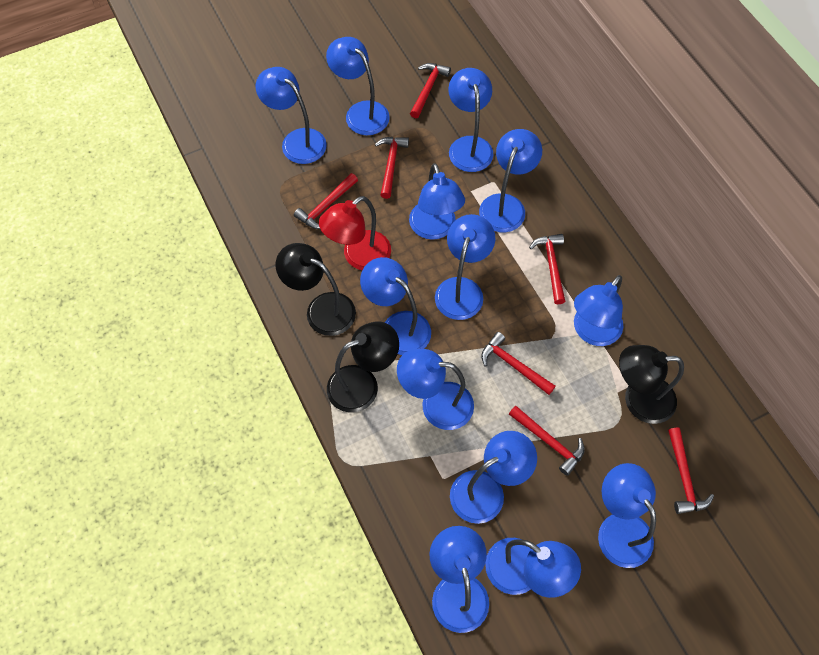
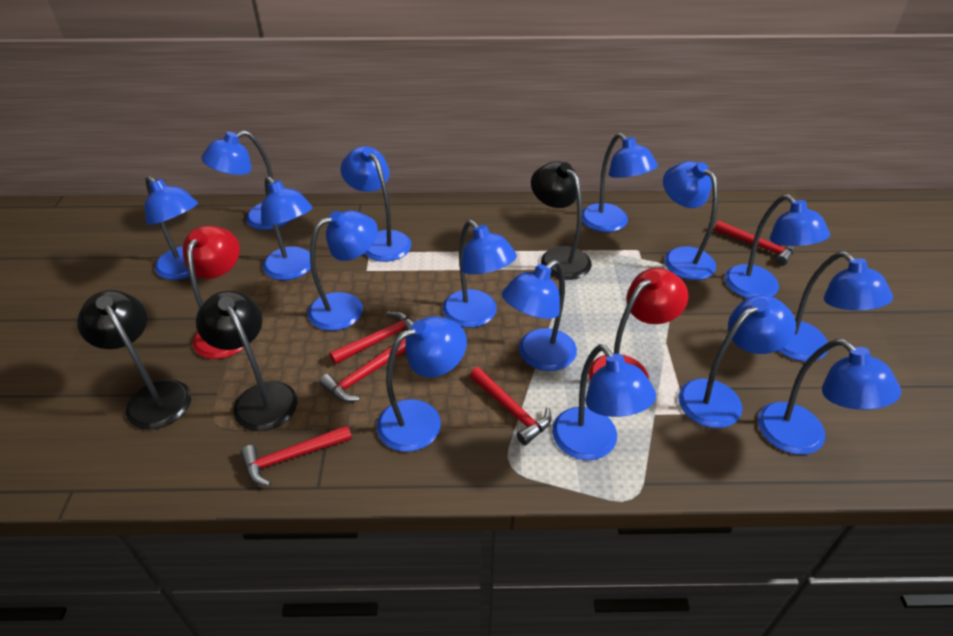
blue lamp: 13 -> 15
red hammer: 7 -> 5
red lamp: 1 -> 2

